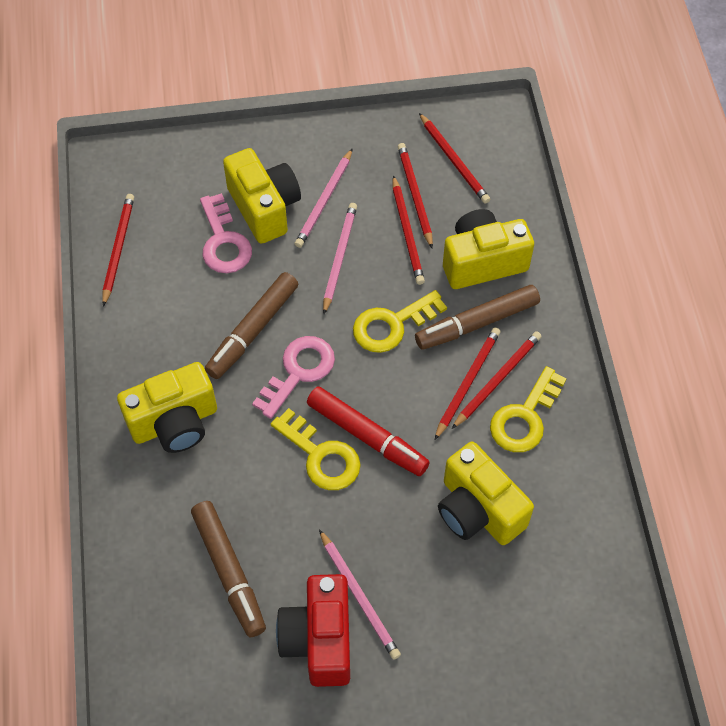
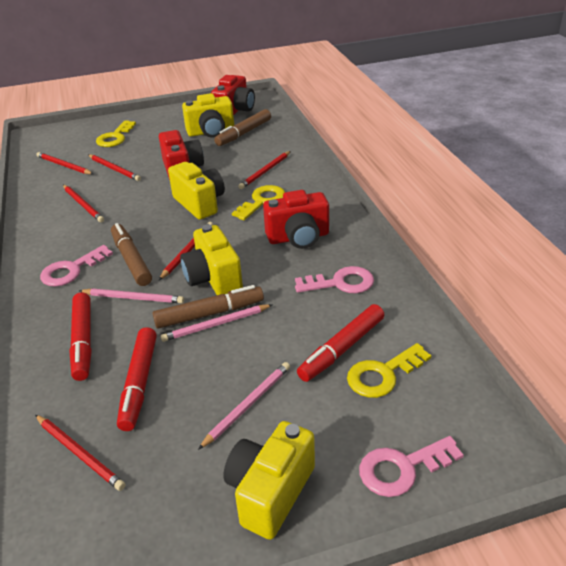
pink key: 2 -> 3
red camera: 1 -> 3
red marker: 1 -> 3

